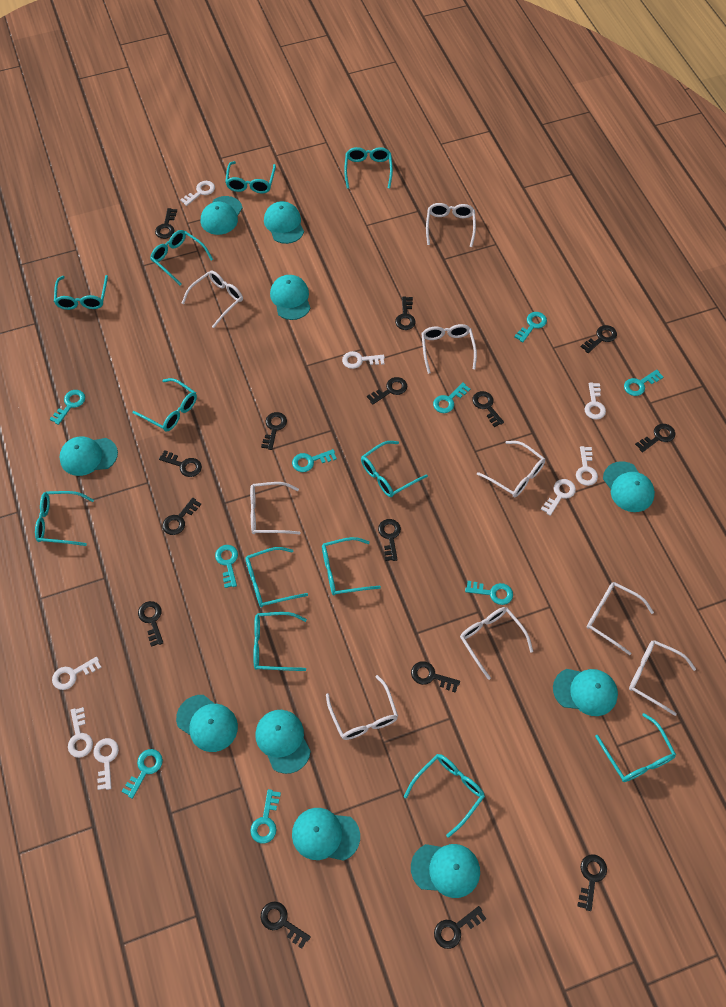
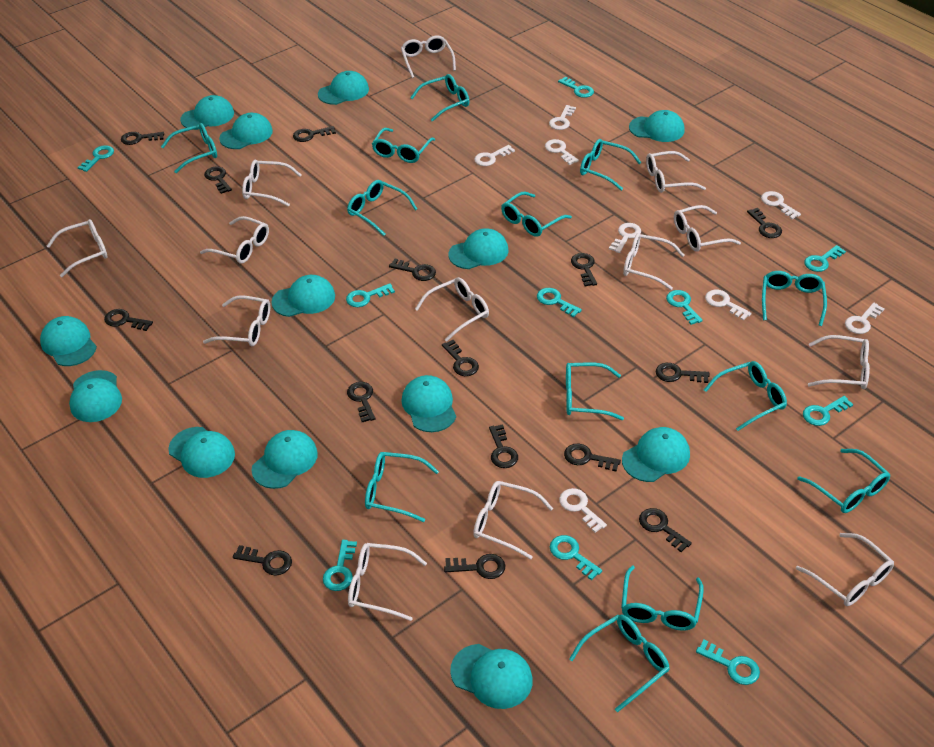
turquoise cap: 10 -> 13
turquoise glasses: 12 -> 13
turquoise key: 9 -> 10
white glasses: 9 -> 13

